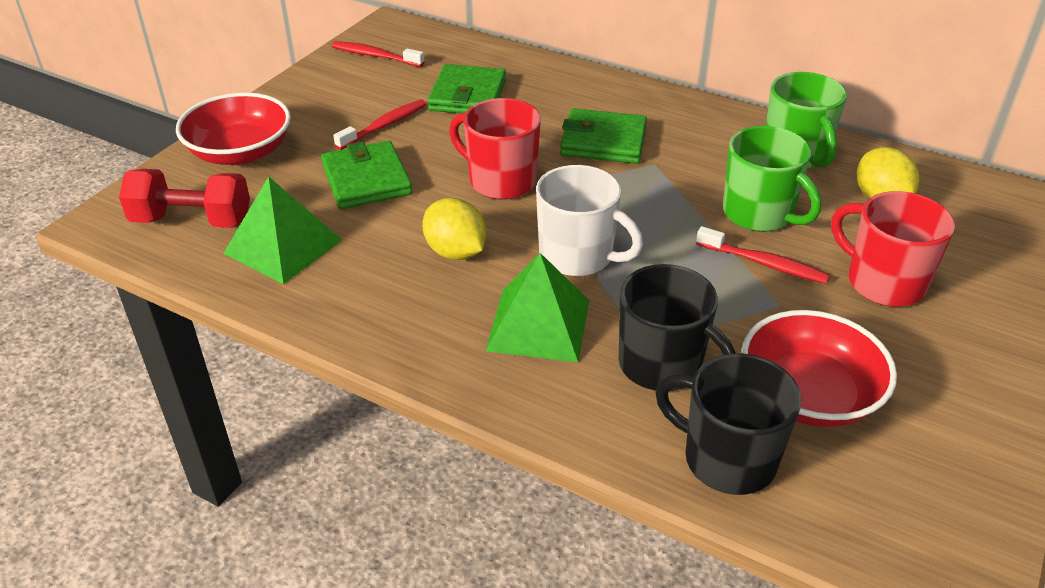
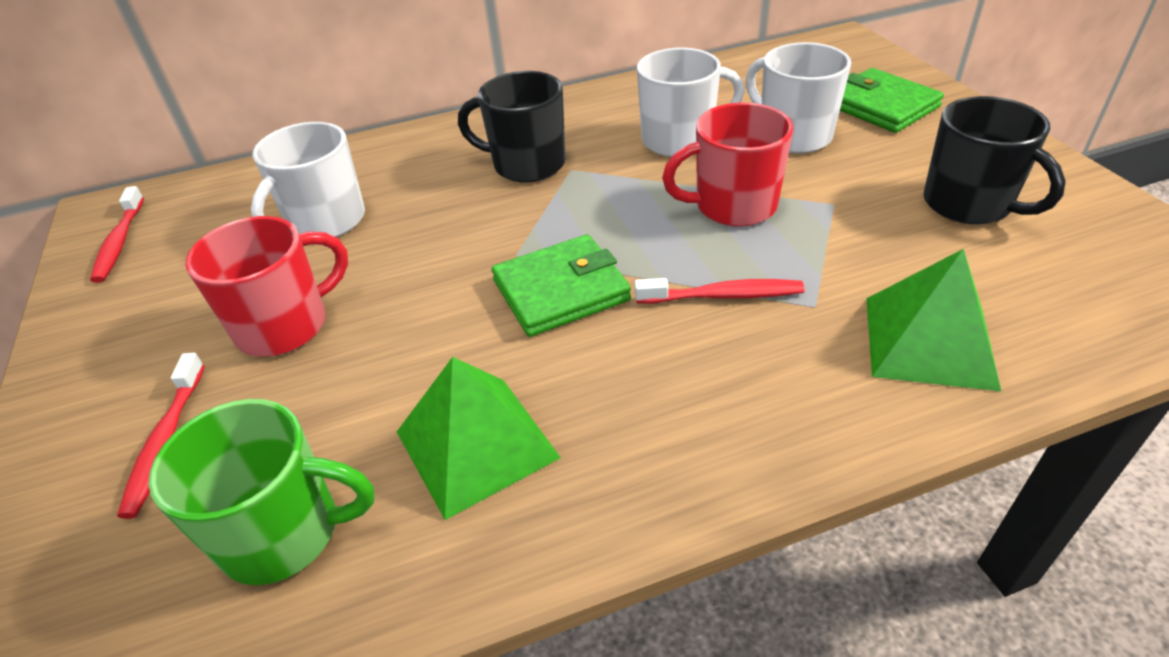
green mug: 2 -> 1
green wallet: 3 -> 2
red bowl: 2 -> 0
red dumbbell: 1 -> 0
white mug: 1 -> 3
yellow lemon: 2 -> 0

